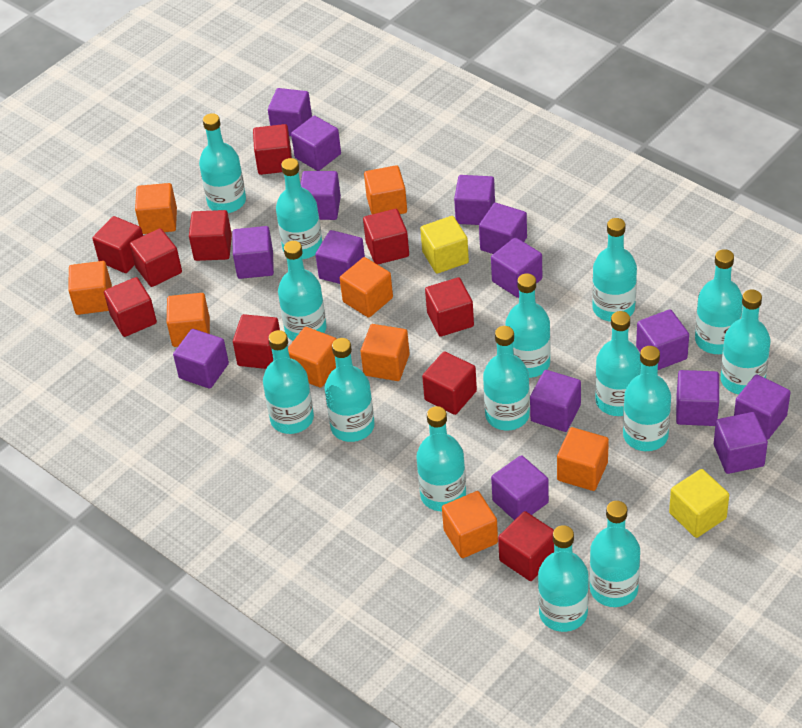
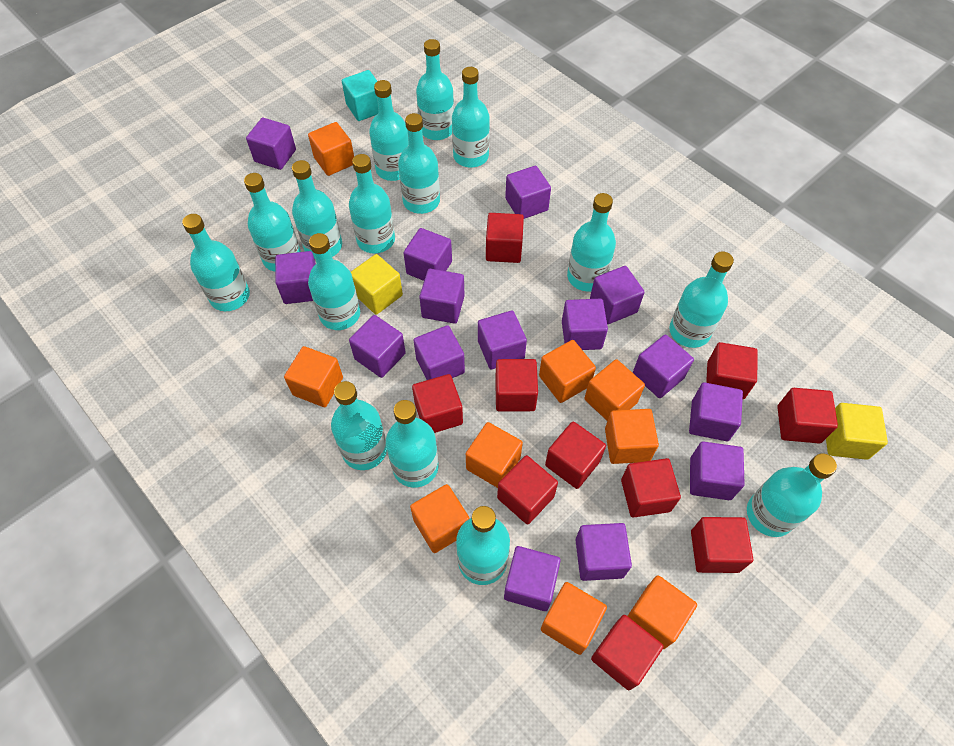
turquoise cube: 0 -> 1

